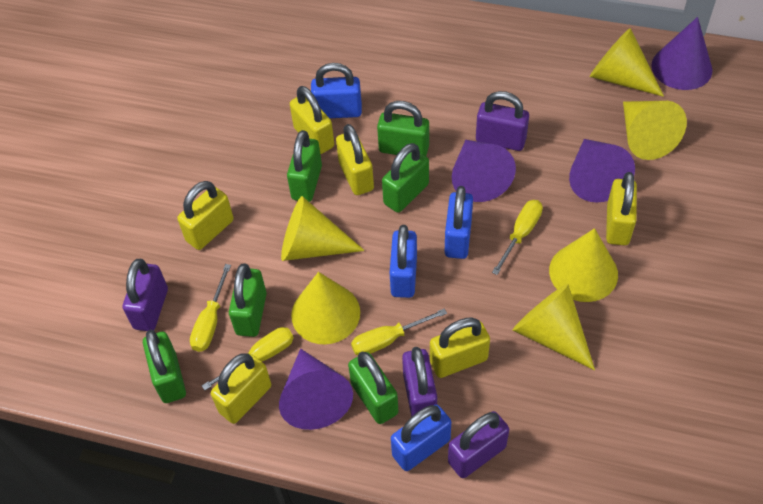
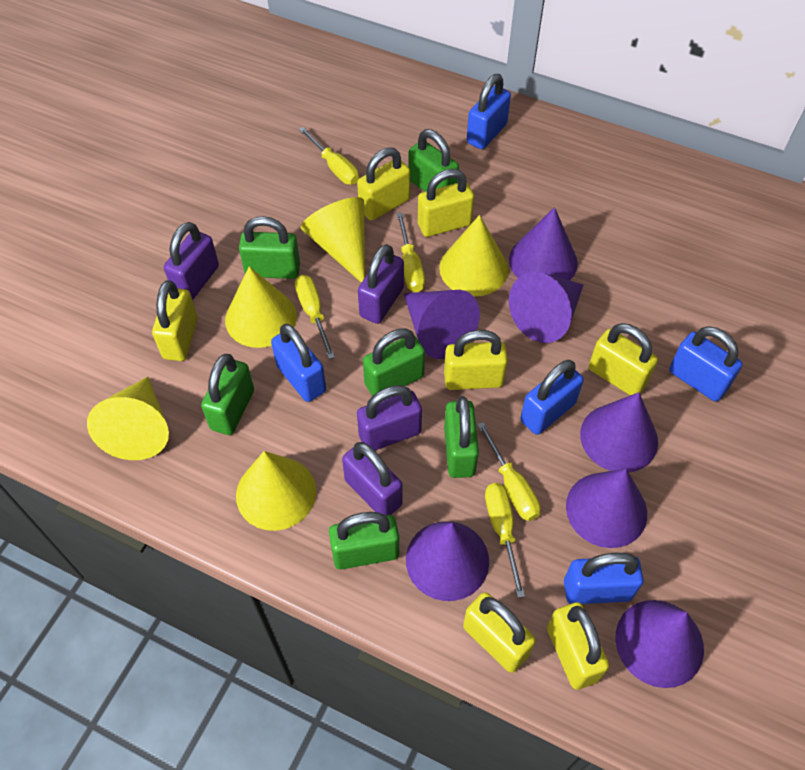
blue padlock: 4 -> 5
purple cone: 4 -> 7
yellow cone: 6 -> 5
yellow padlock: 6 -> 7
yellow screwdriver: 4 -> 5

